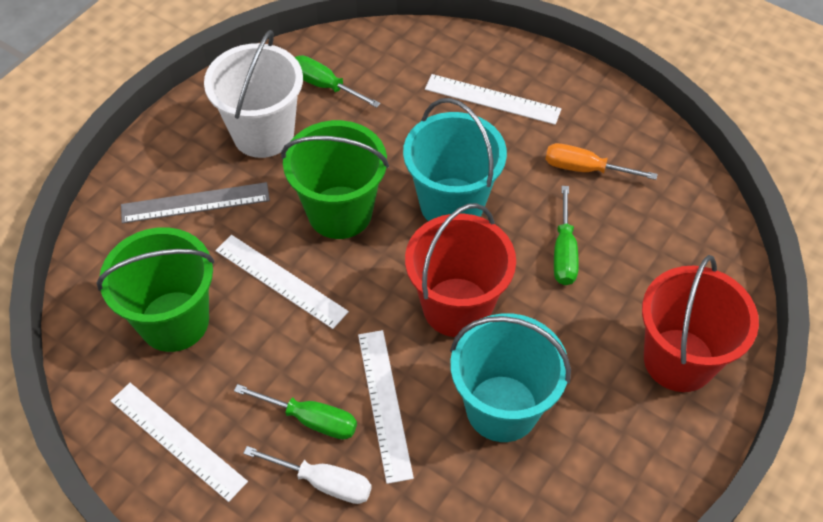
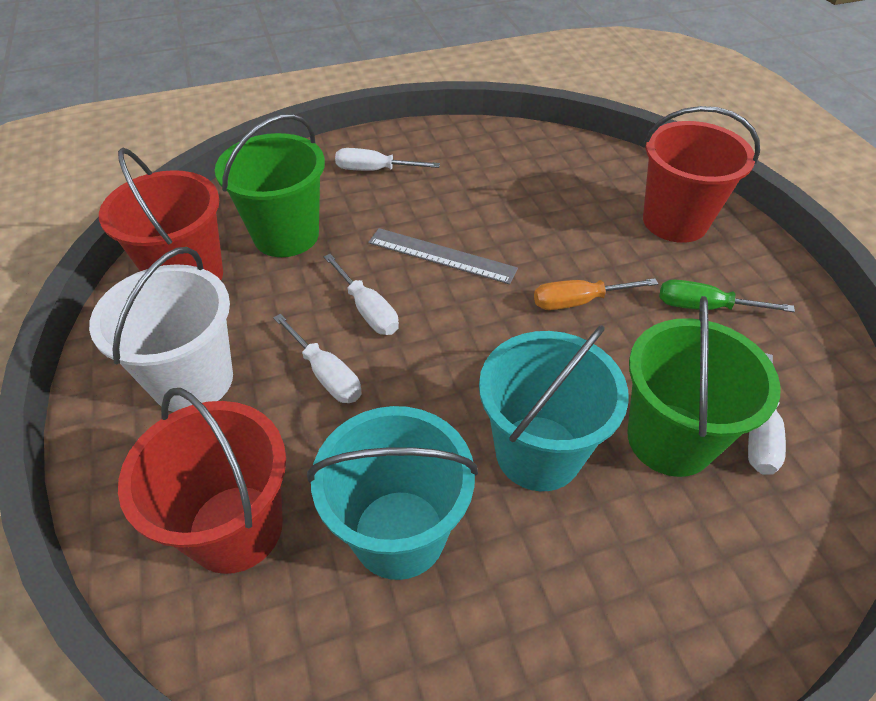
green screwdriver: 3 -> 1
red bucket: 2 -> 3
white ruler: 4 -> 0
white screwdriver: 1 -> 4

